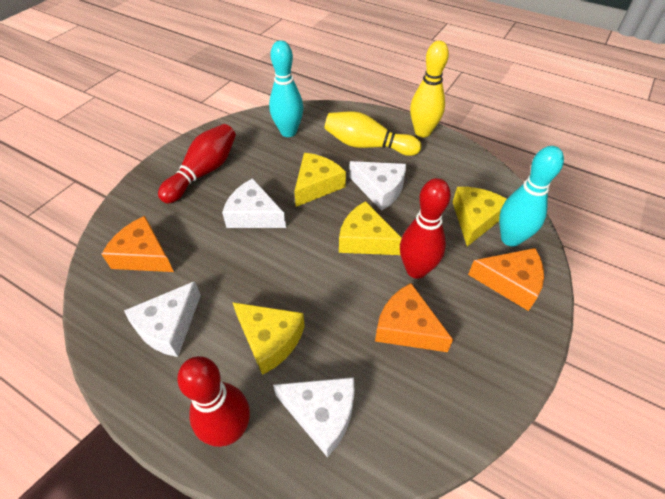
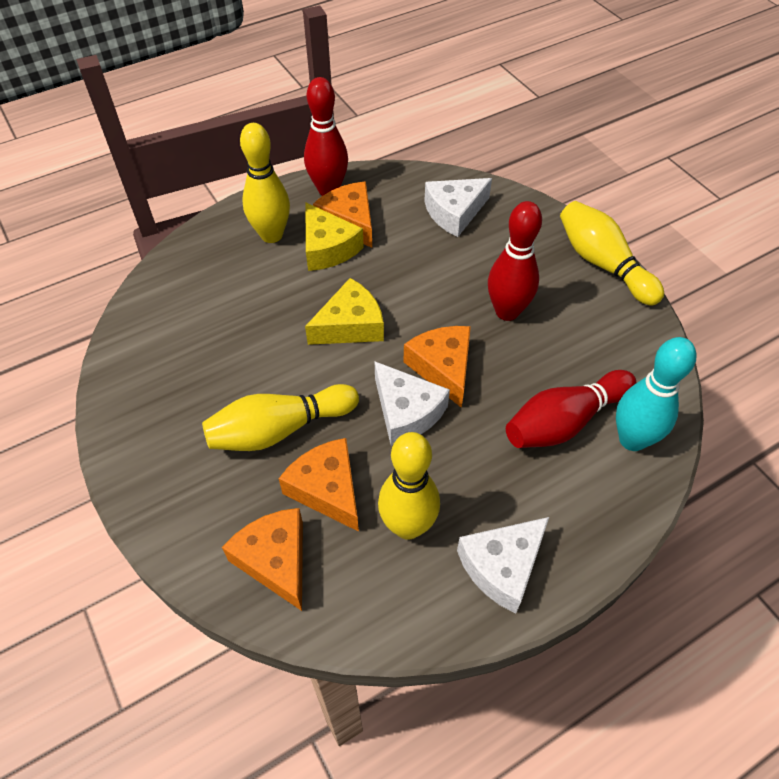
orange cheese: 3 -> 4
turquoise bowling pin: 2 -> 1
white cheese: 4 -> 3
yellow bowling pin: 2 -> 4
yellow cheese: 4 -> 2

